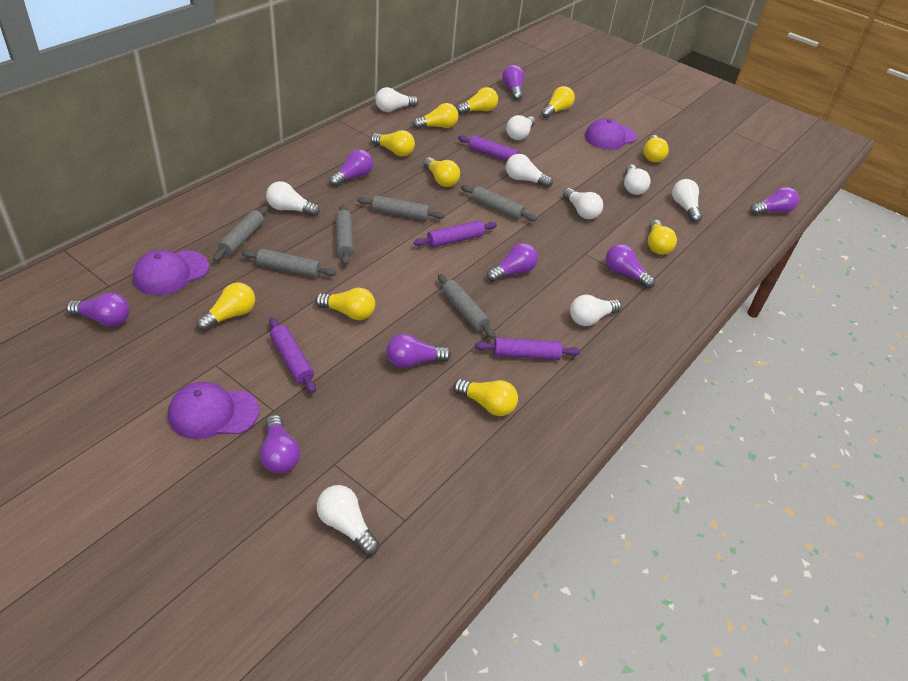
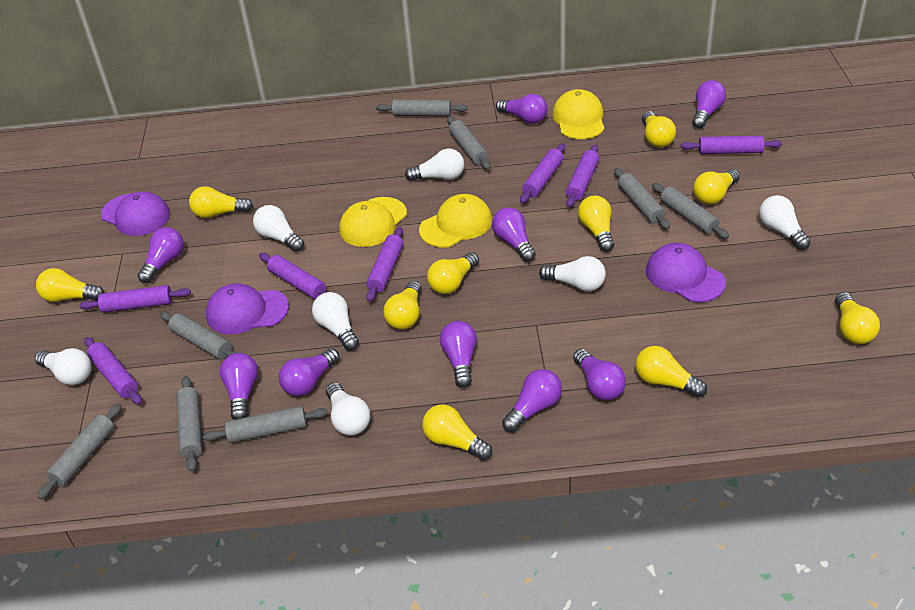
grey rolling pin: 6 -> 8
purple light bulb: 8 -> 9
purple rolling pin: 4 -> 7
white light bulb: 9 -> 7
yellow cap: 0 -> 3

